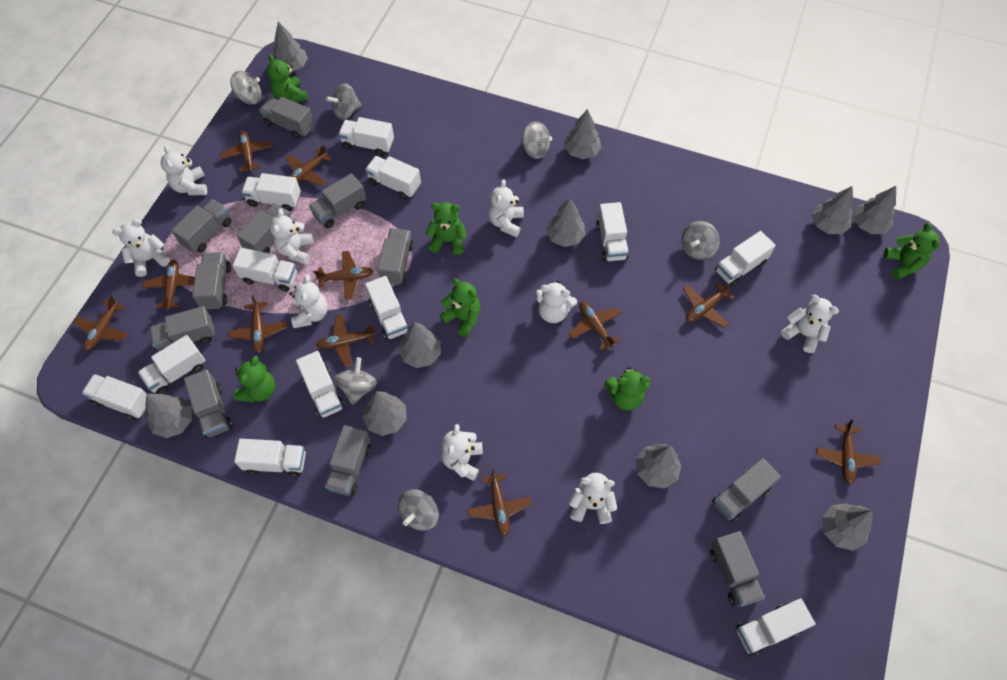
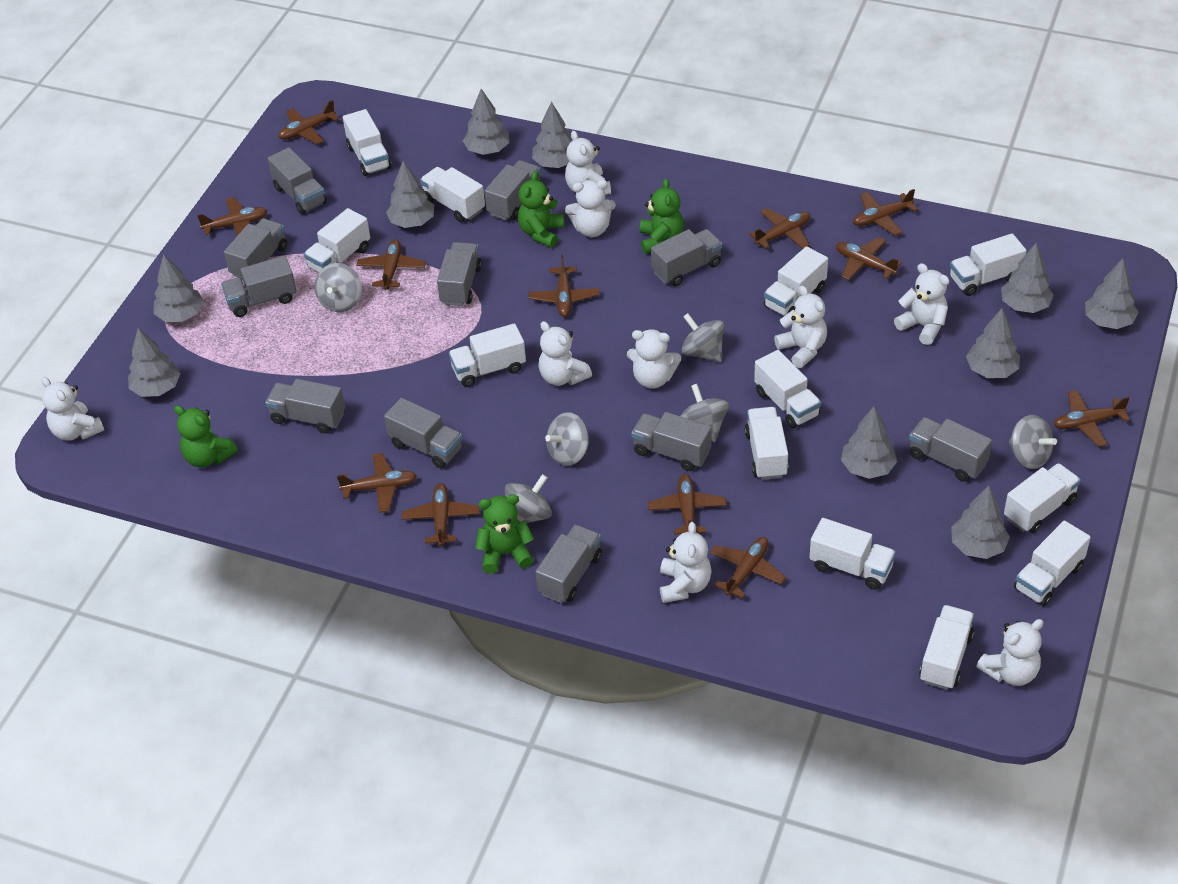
brown plane: 11 -> 12
green teddy bear: 6 -> 4

